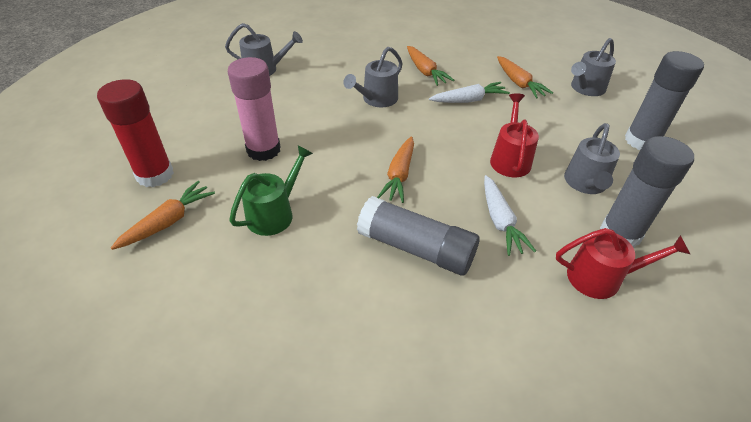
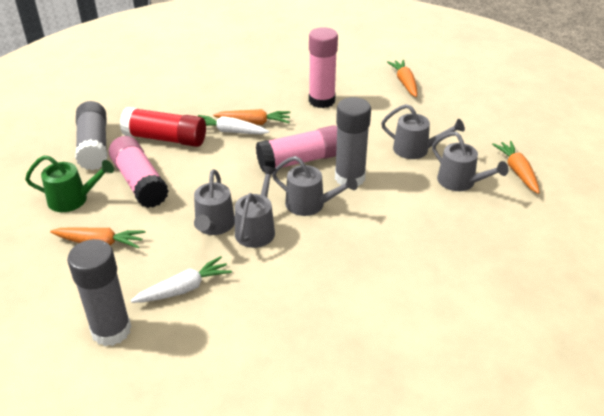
grey watering can: 4 -> 5
pink glue stick: 1 -> 3
red watering can: 2 -> 0

